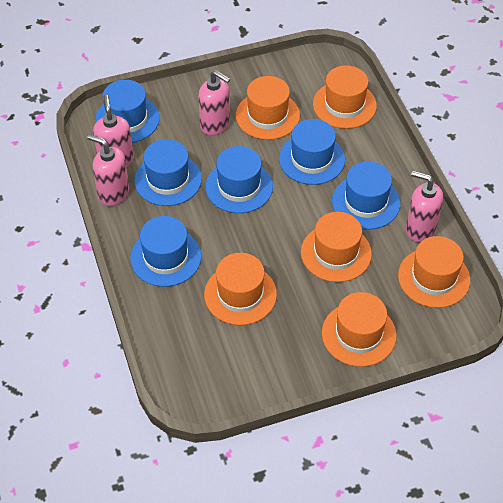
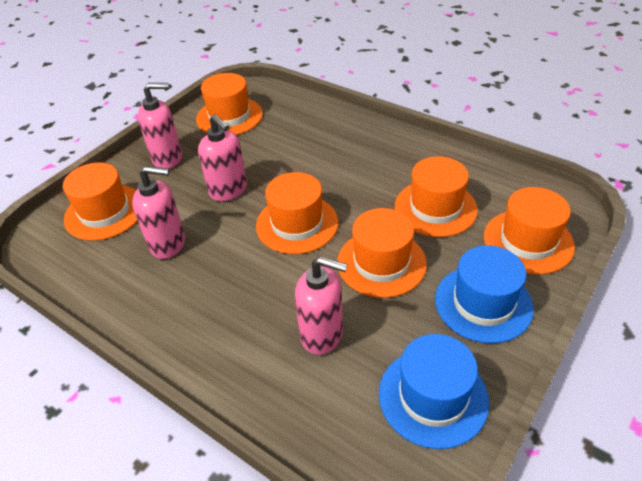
blue hat: 6 -> 2

